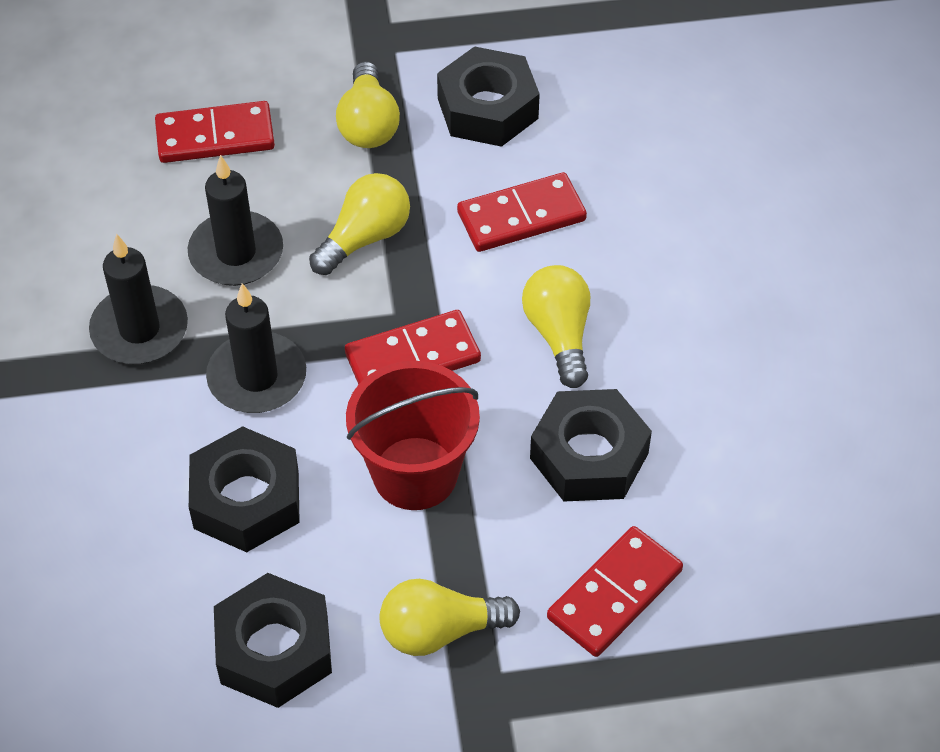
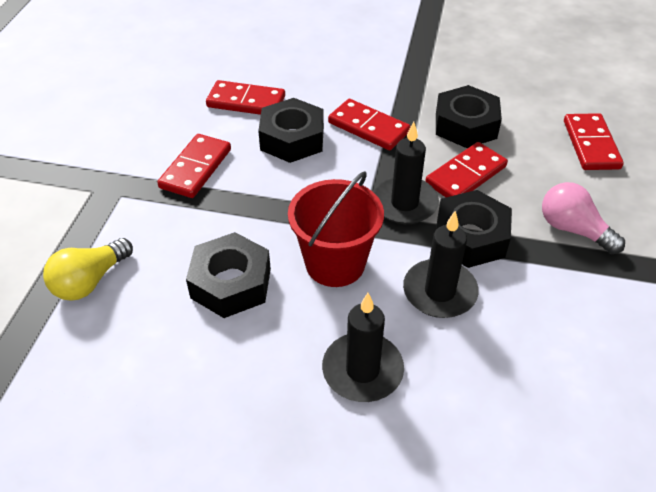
pink light bulb: 0 -> 1
red domino: 4 -> 5
yellow light bulb: 4 -> 1

